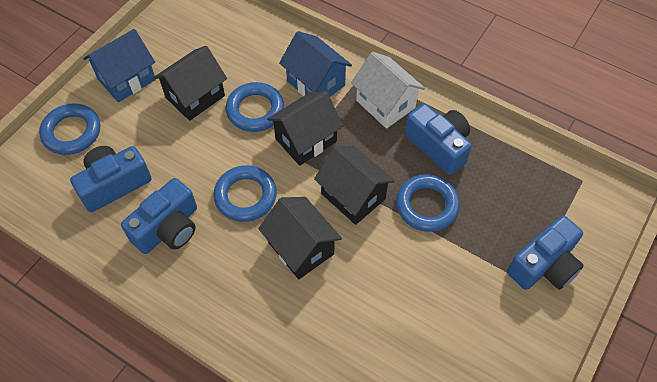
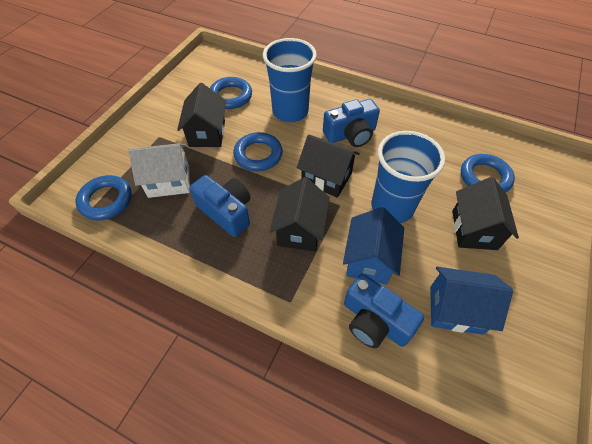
blue camera: 4 -> 3
blue cup: 0 -> 2

